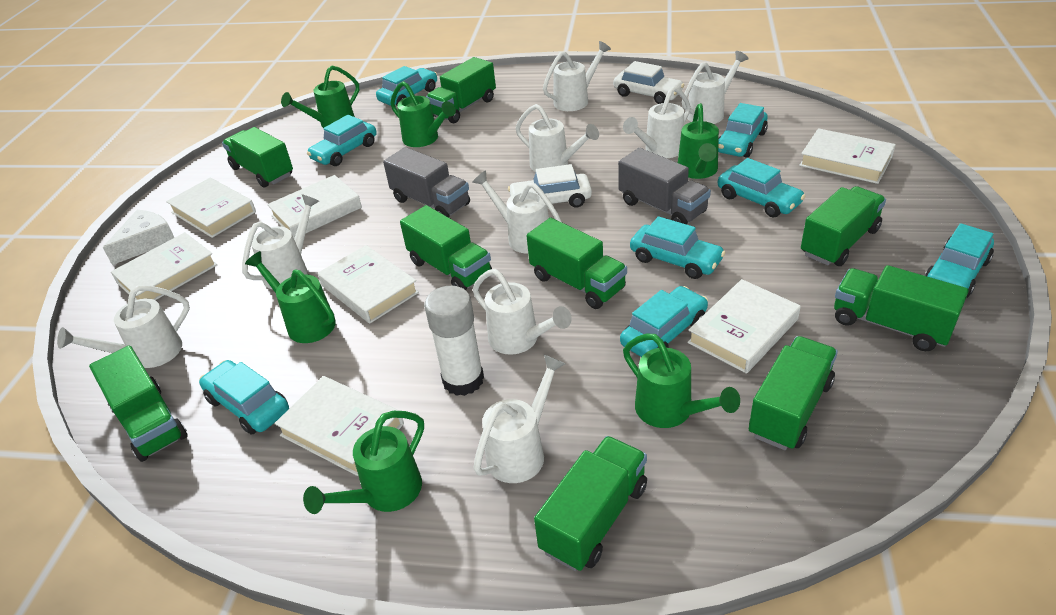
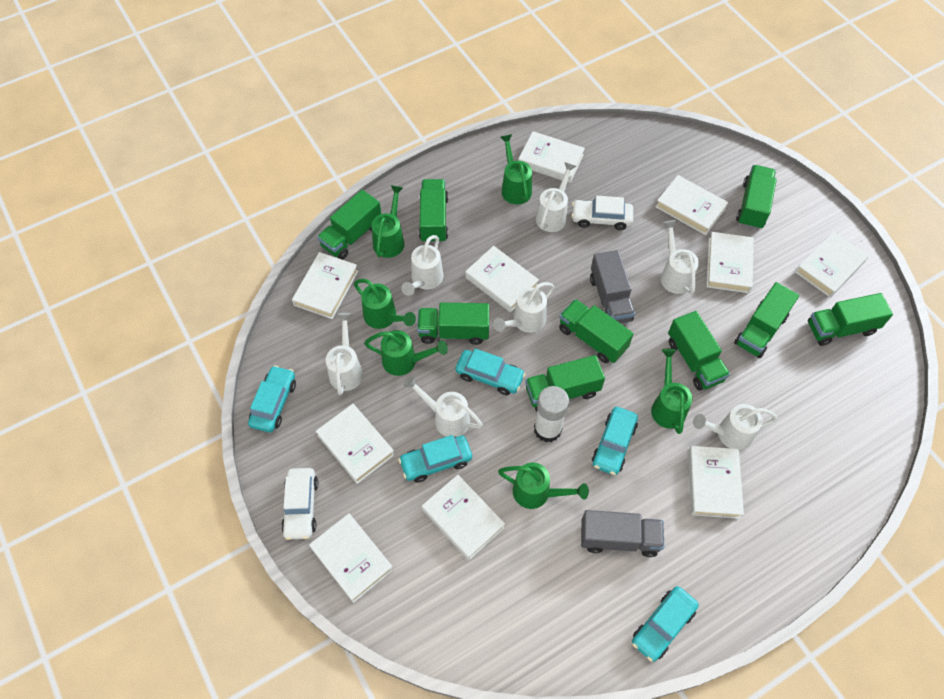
turquoise car: 8 -> 5
white book: 7 -> 10
white cheese: 1 -> 0
white watering can: 9 -> 7

